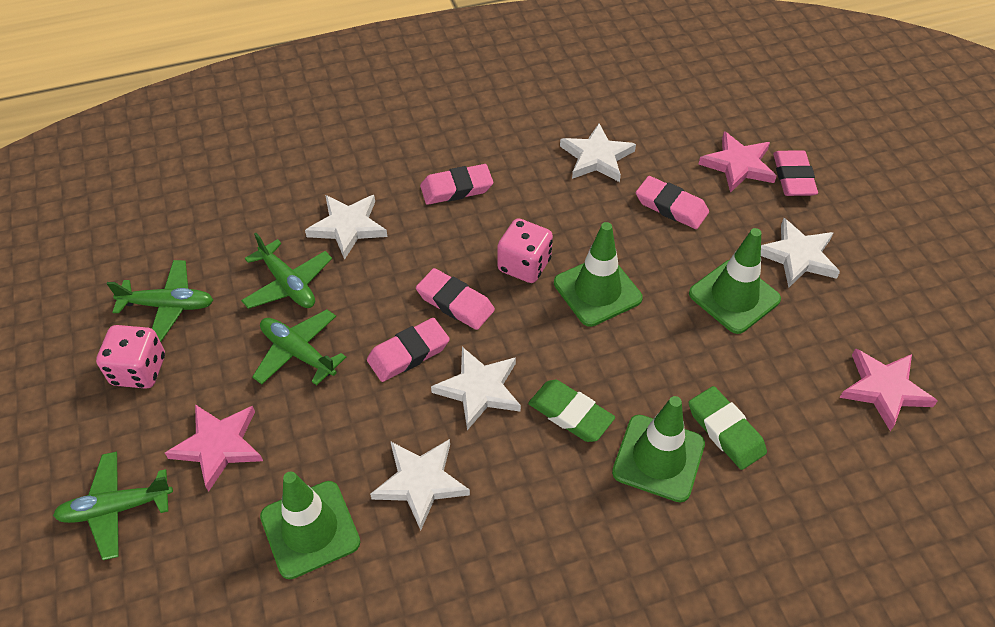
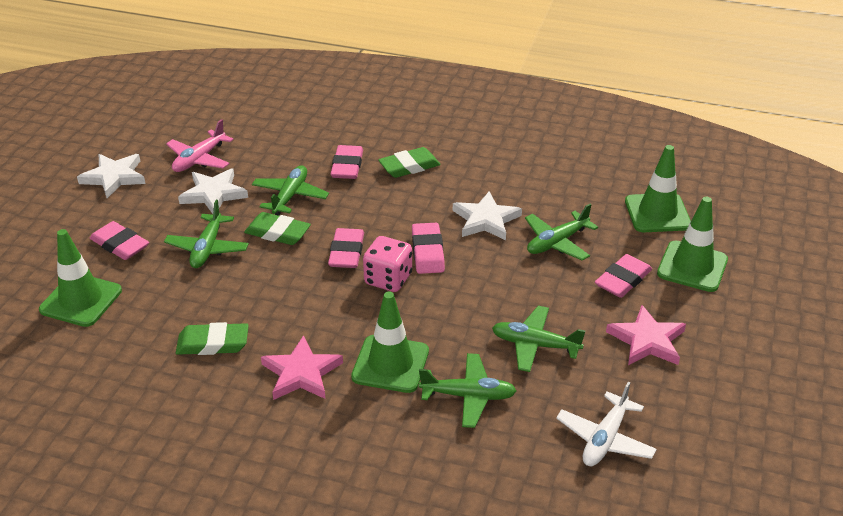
green eraser: 2 -> 3
green plane: 4 -> 5
pink dice: 2 -> 1
pink plane: 0 -> 1
pink star: 3 -> 2
white plane: 0 -> 1
white star: 5 -> 3

